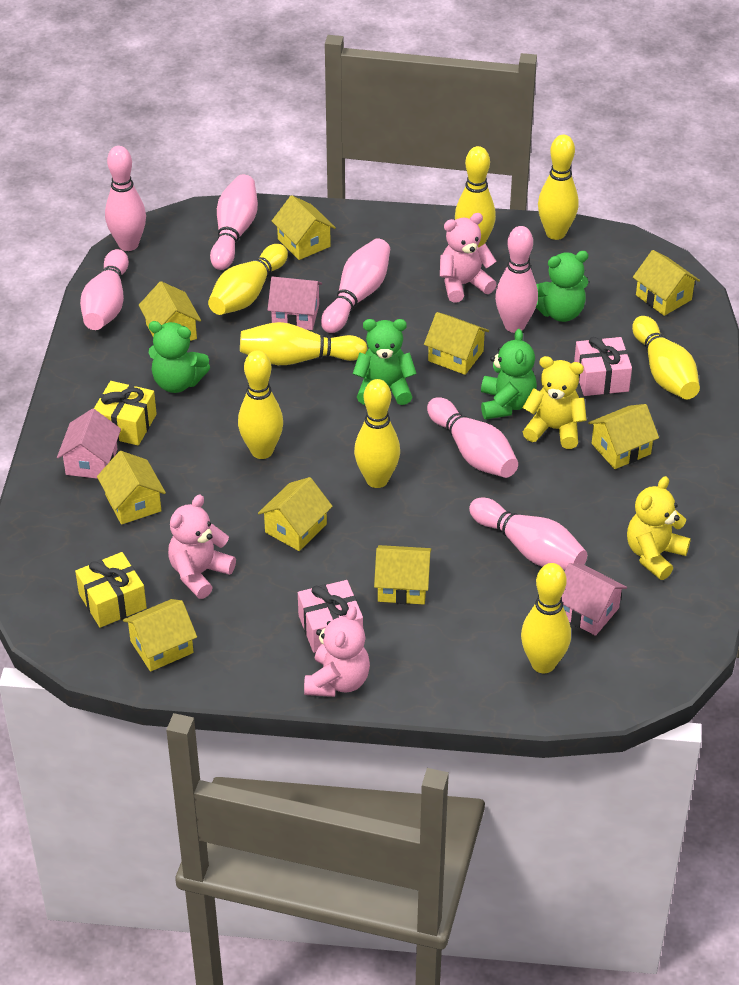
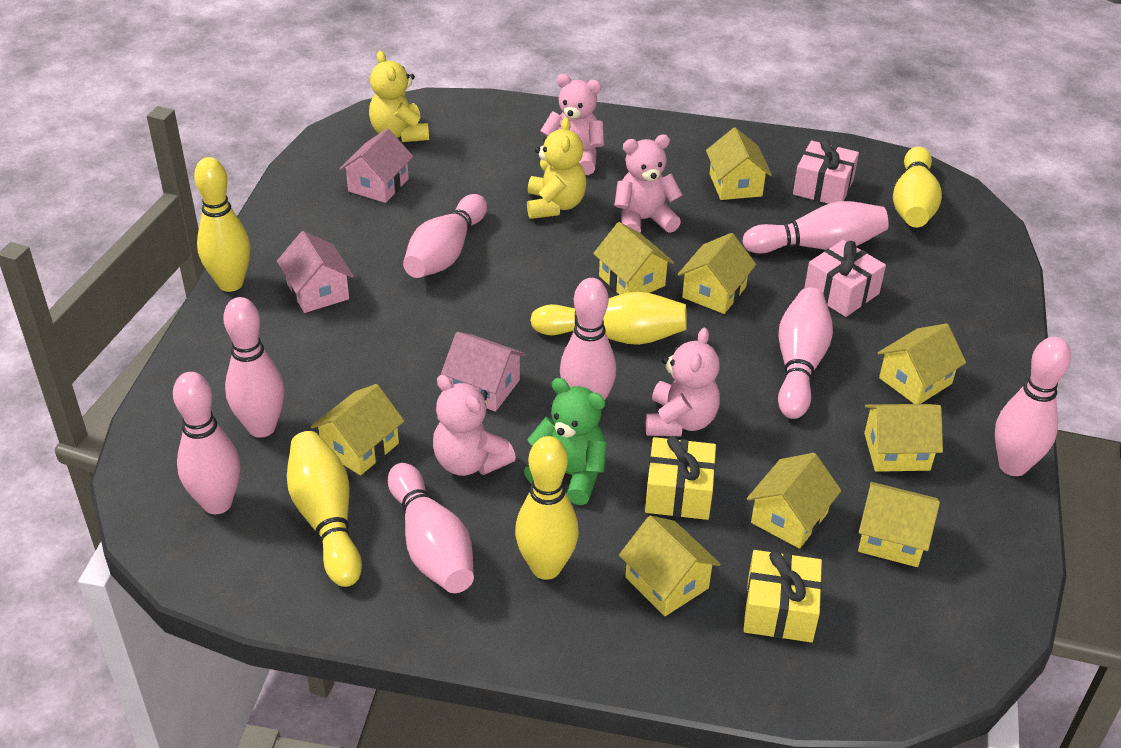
green teddy bear: 4 -> 1
pink bowling pin: 7 -> 8
pink teddy bear: 3 -> 4
yellow bowling pin: 8 -> 5

